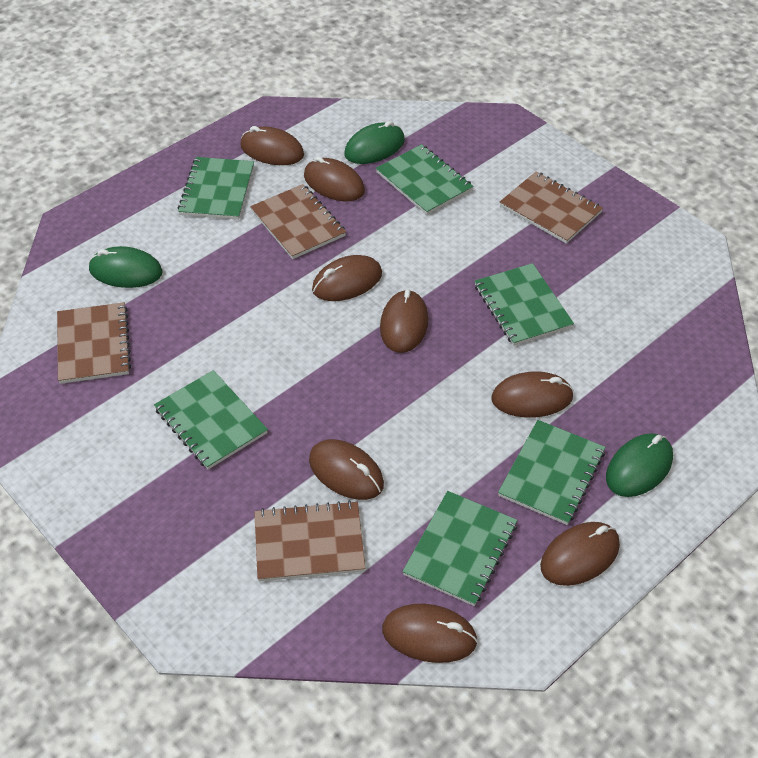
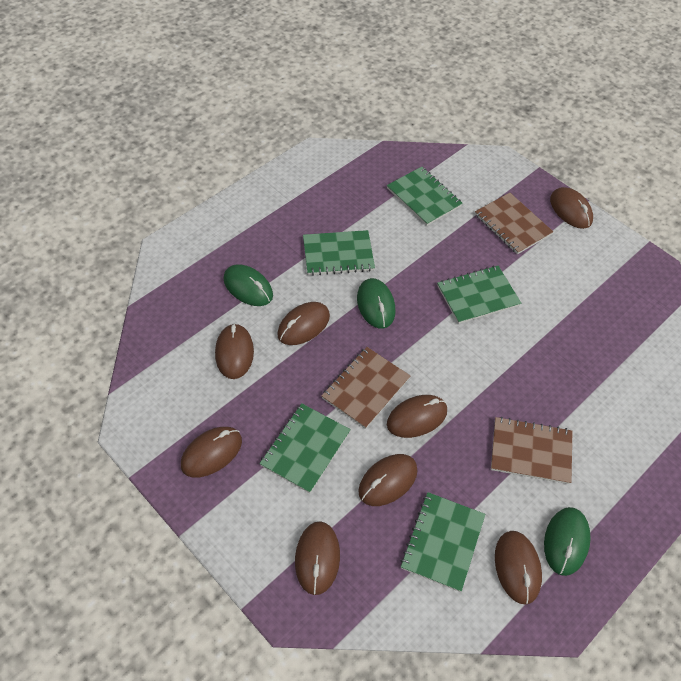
brown notebook: 4 -> 3
green notebook: 6 -> 5

